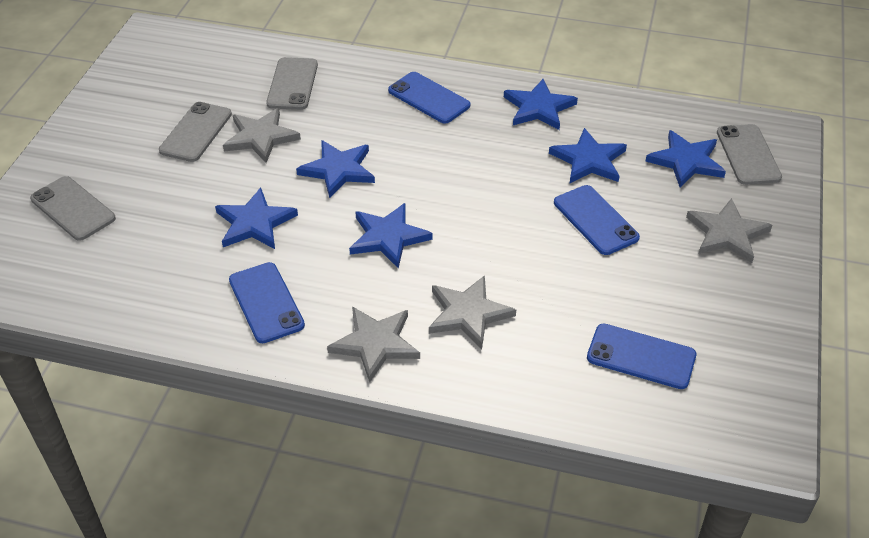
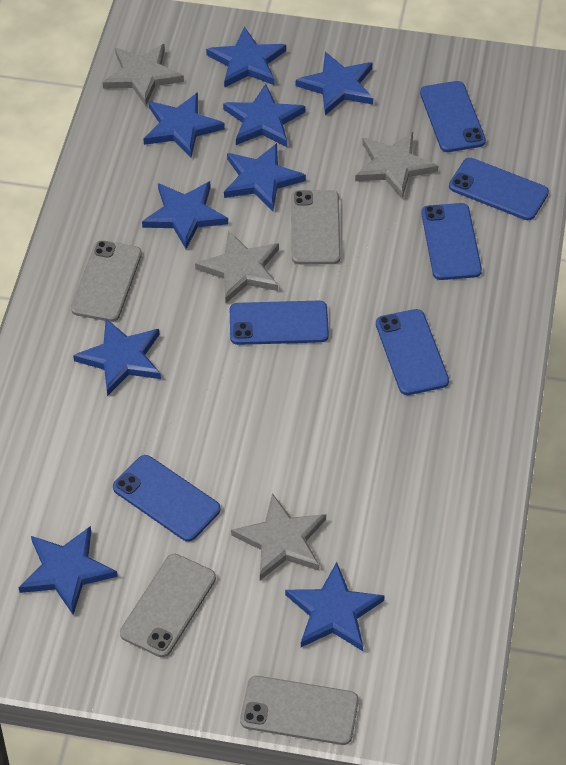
blue phone: 4 -> 6
blue star: 6 -> 9

